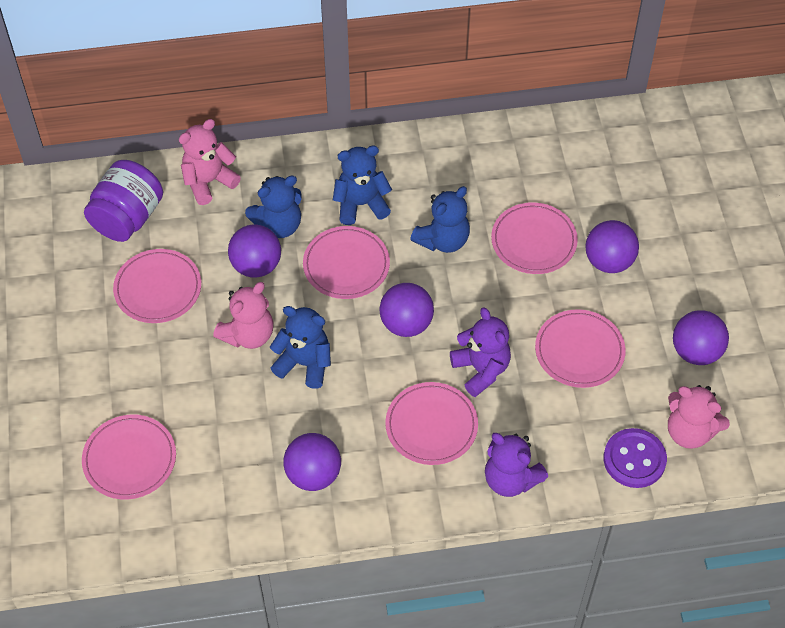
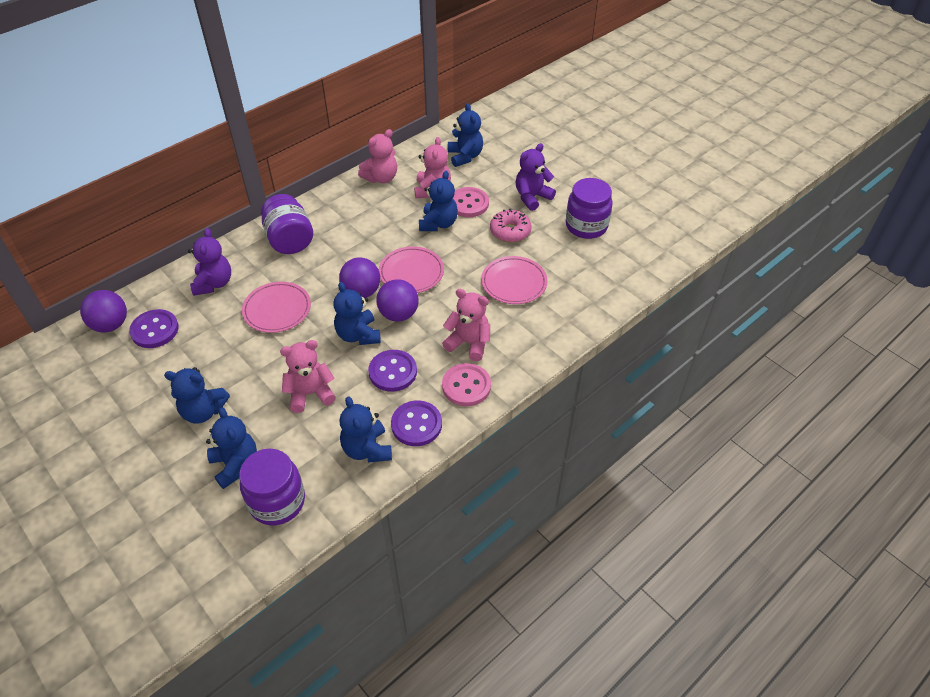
blue teddy bear: 4 -> 6
pink button: 0 -> 2
pink donut: 0 -> 1
pink plate: 6 -> 3
pink teddy bear: 3 -> 4
purple ball: 5 -> 3
purple button: 1 -> 3
purple jar: 1 -> 3

